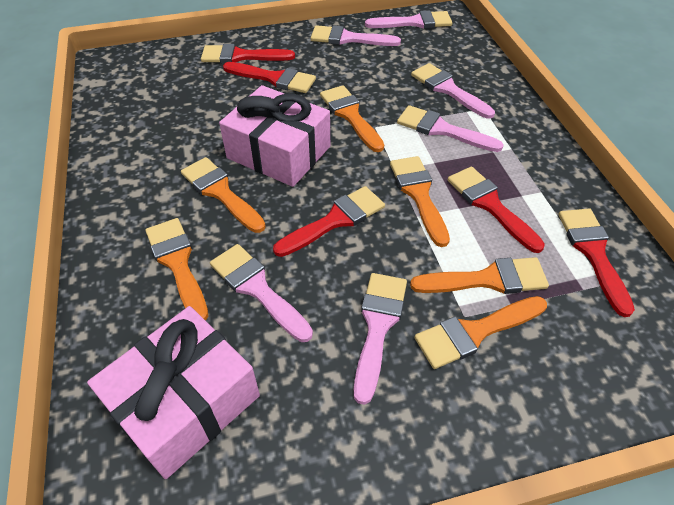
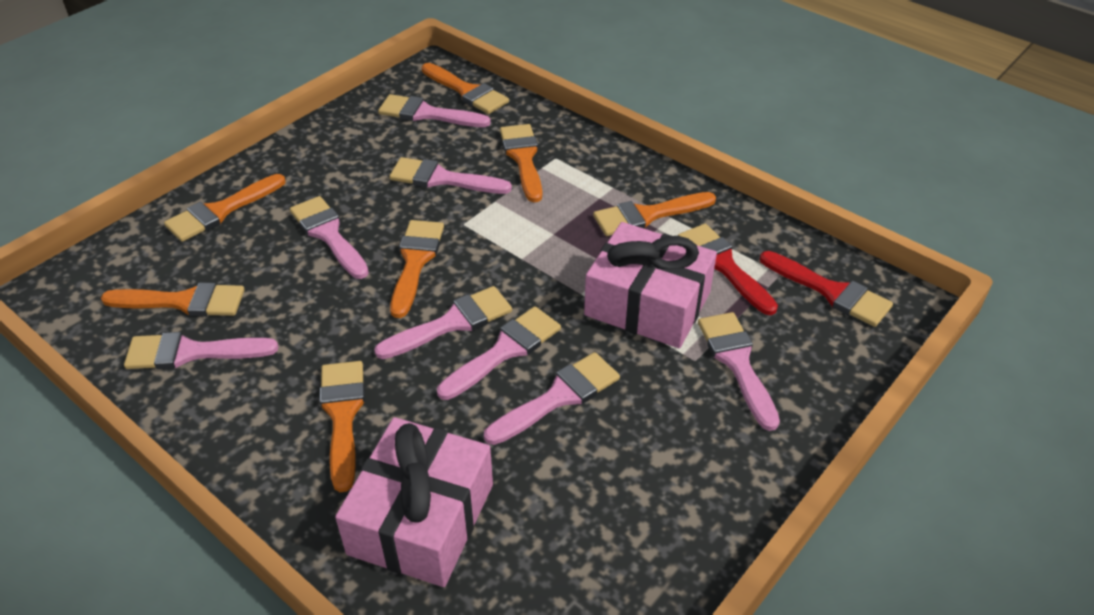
orange brush: 6 -> 7
pink brush: 6 -> 8
red brush: 5 -> 2

